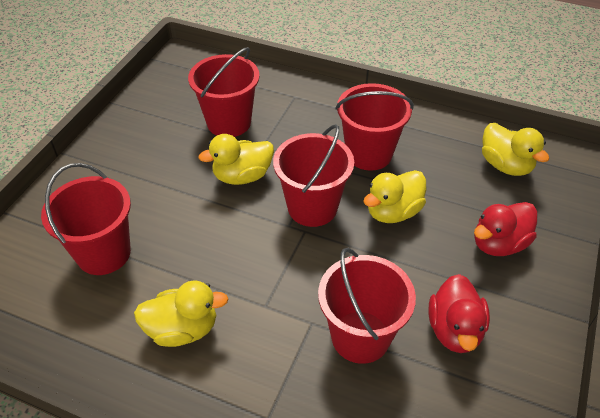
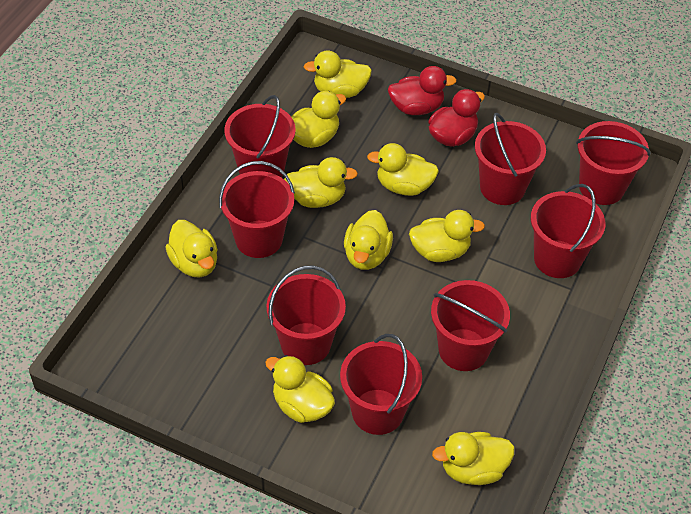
red bucket: 5 -> 8
yellow duck: 4 -> 9

